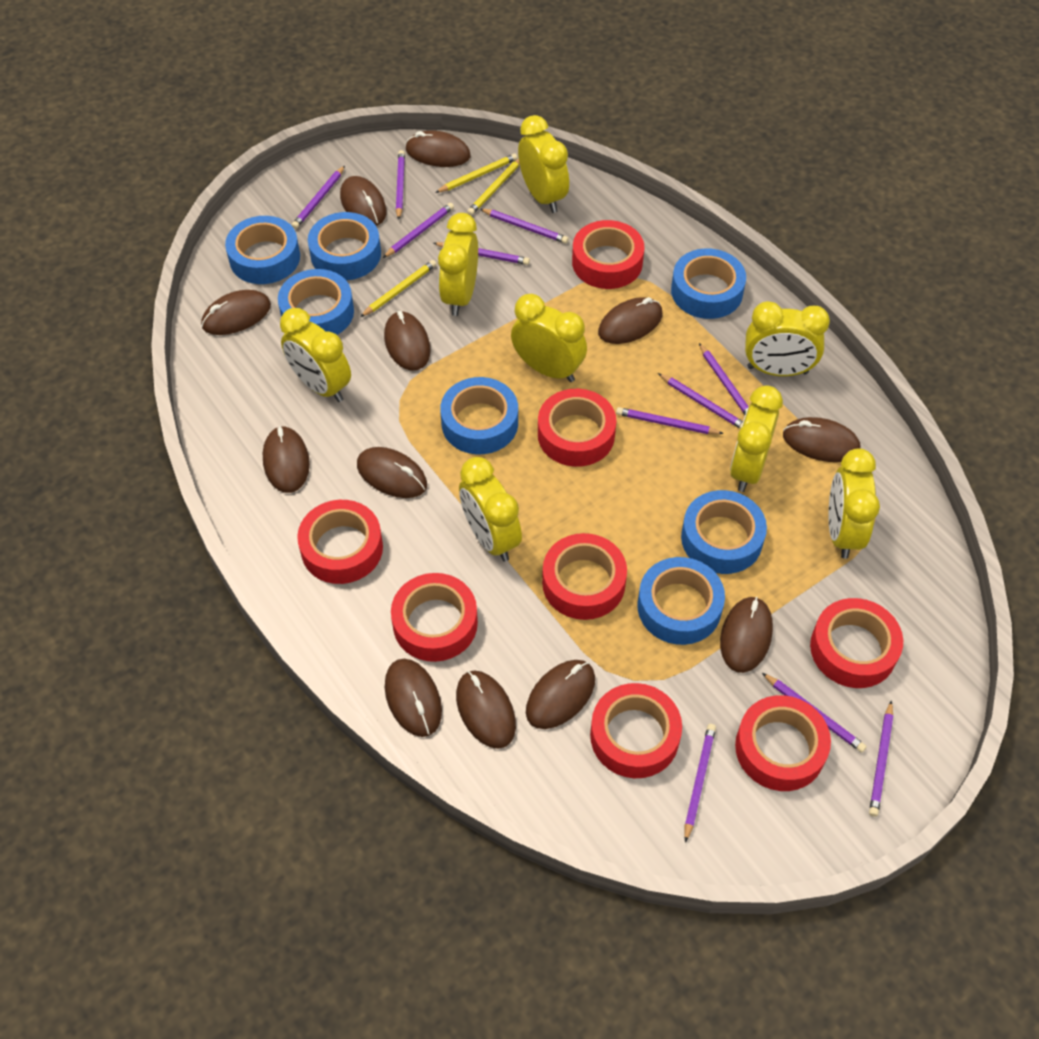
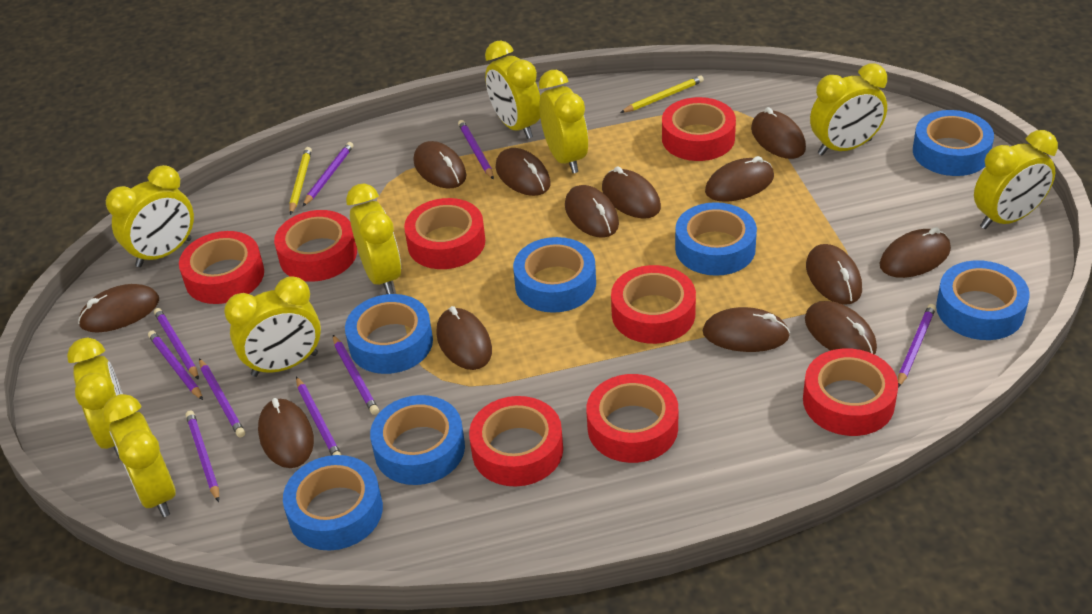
brown mouse: 12 -> 13
purple pencil: 11 -> 9
yellow clock: 8 -> 9
yellow pencil: 3 -> 2

